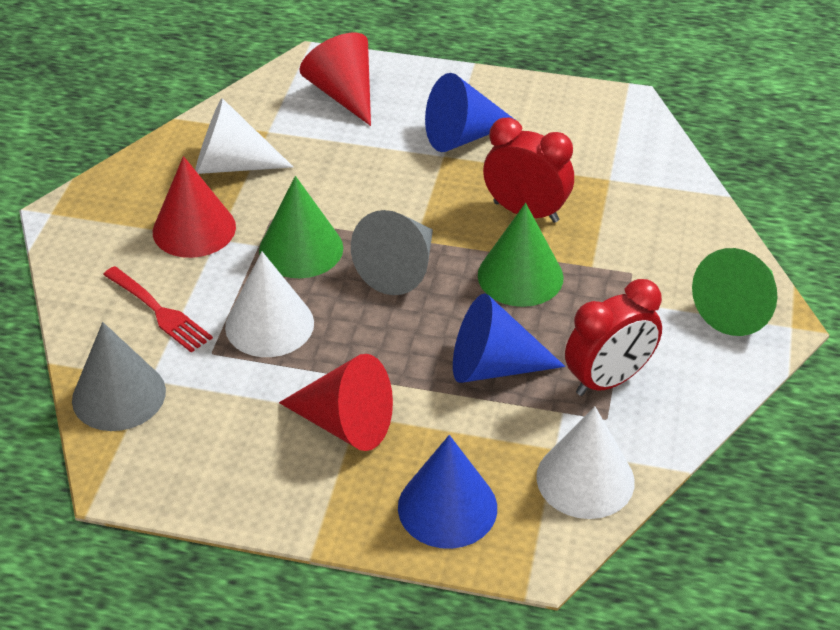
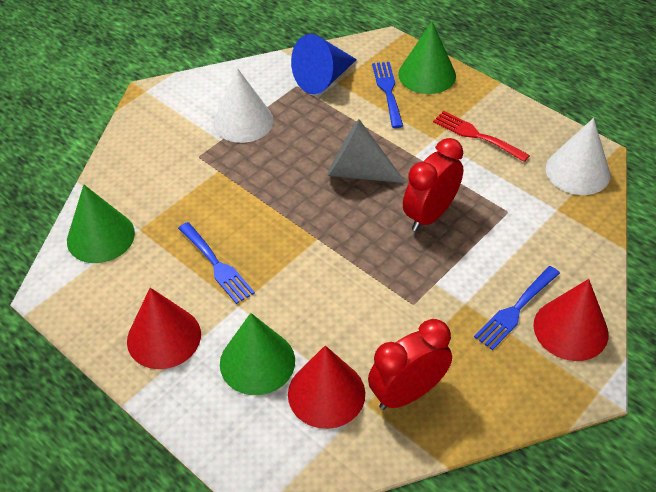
blue cone: 3 -> 1
blue fork: 0 -> 3
grey cone: 2 -> 1
white cone: 3 -> 2

